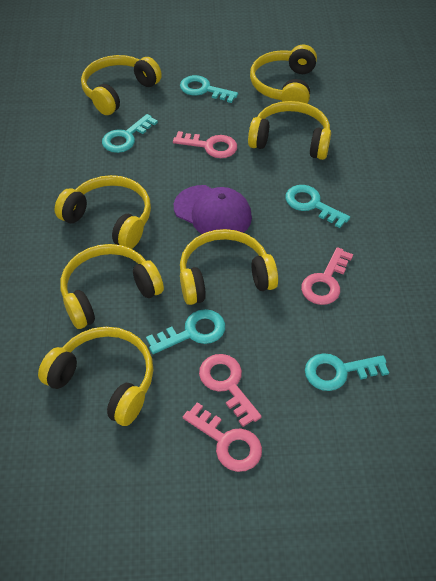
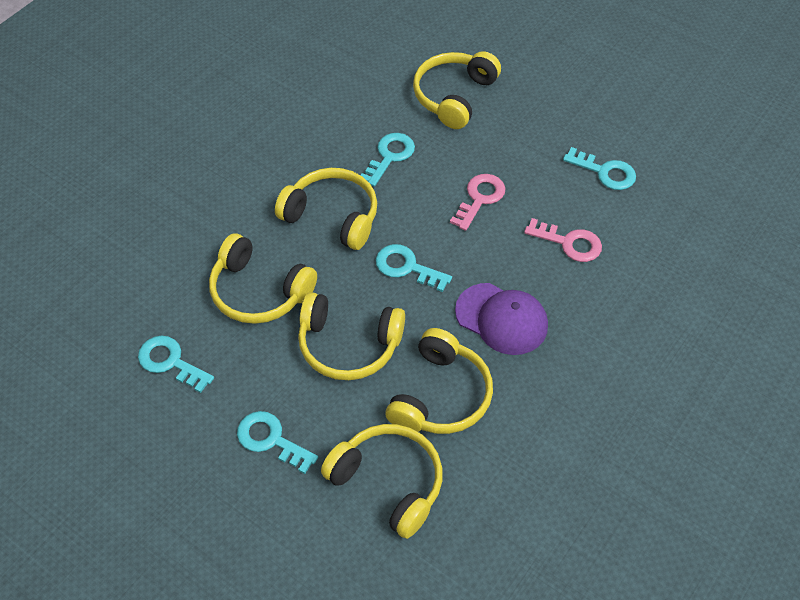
pink key: 4 -> 2
yellow headphones: 7 -> 6

